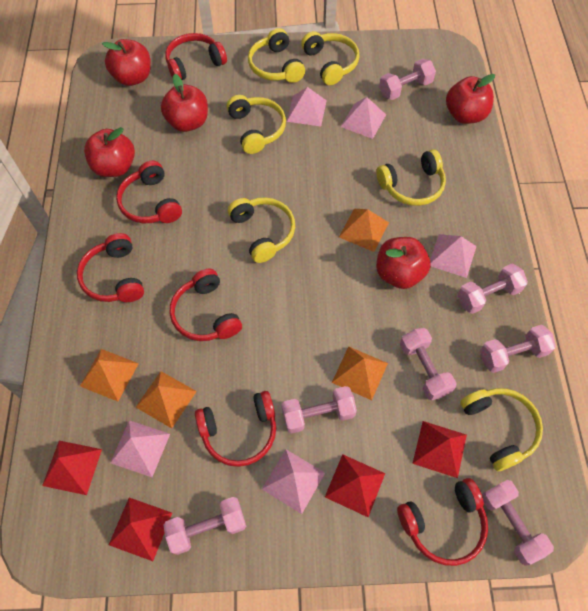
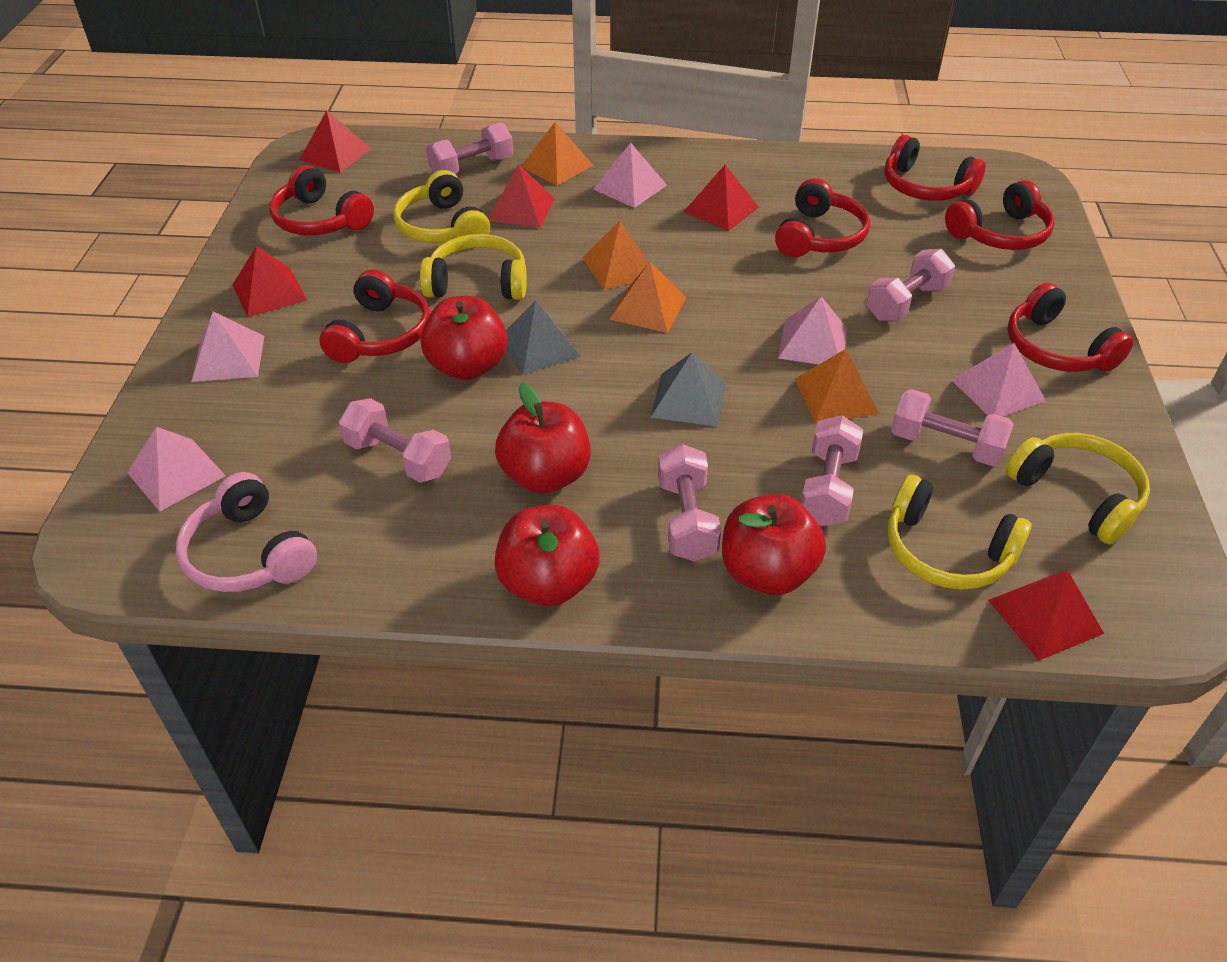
grey pyramid: 0 -> 2
pink dumbbell: 7 -> 6
pink headphones: 0 -> 1
red apple: 5 -> 4
red pyramid: 4 -> 5
yellow headphones: 6 -> 4

